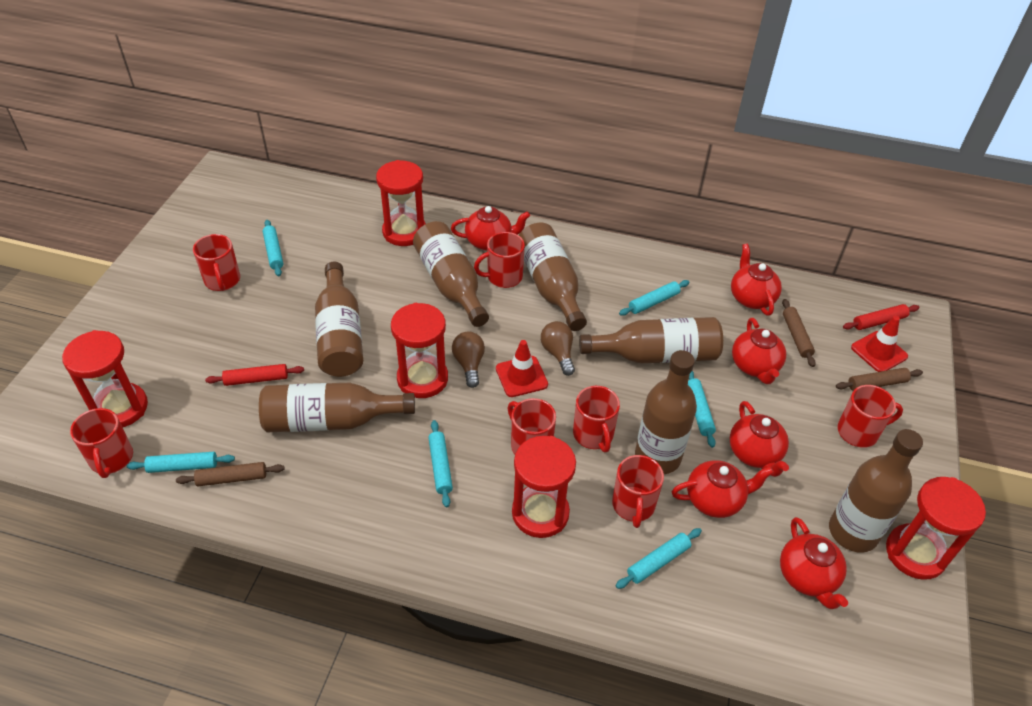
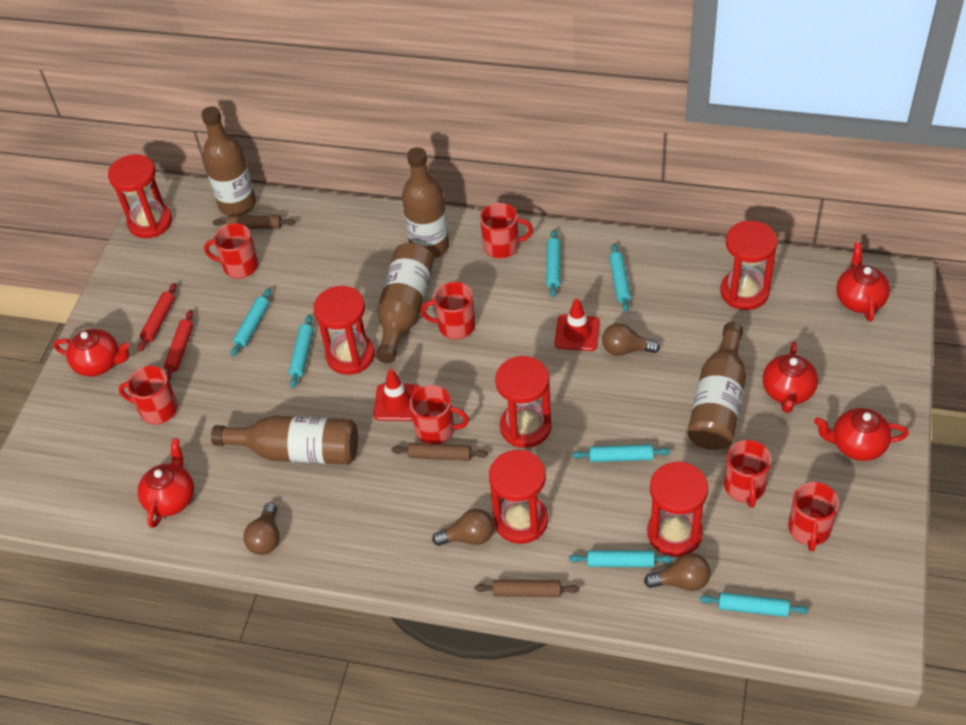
brown bottle: 7 -> 5
brown light bulb: 2 -> 4
red hourglass: 5 -> 6
red teapot: 6 -> 5
turquoise rolling pin: 6 -> 7

